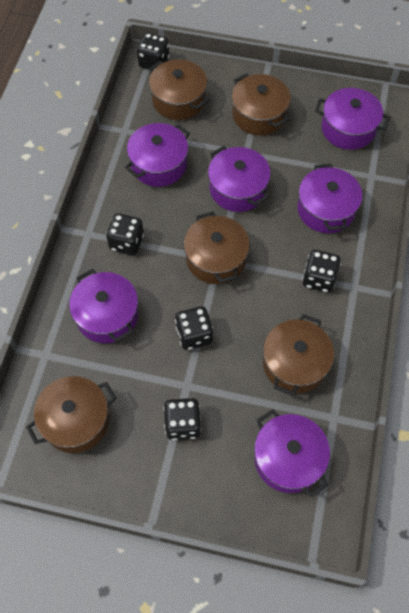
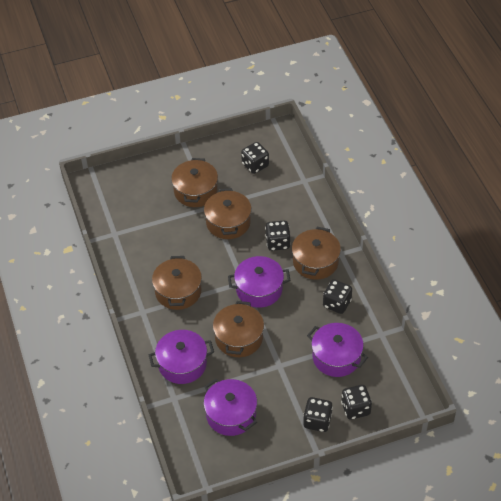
purple pot: 6 -> 4

